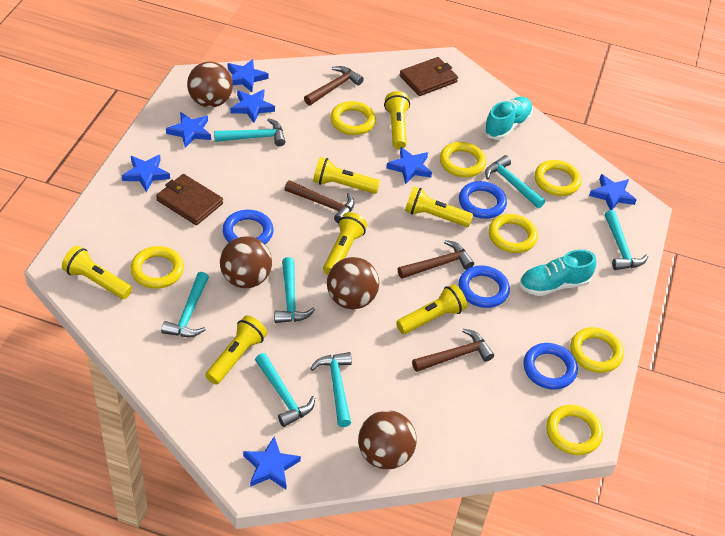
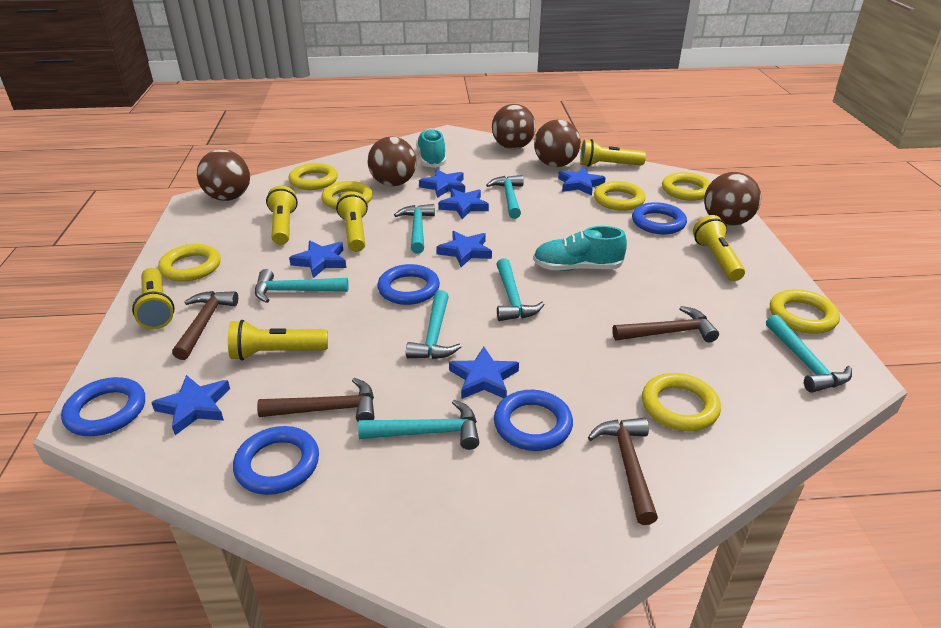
blue ring: 4 -> 5
brown ball: 4 -> 5
brown wallet: 2 -> 0
yellow flashlight: 7 -> 6

